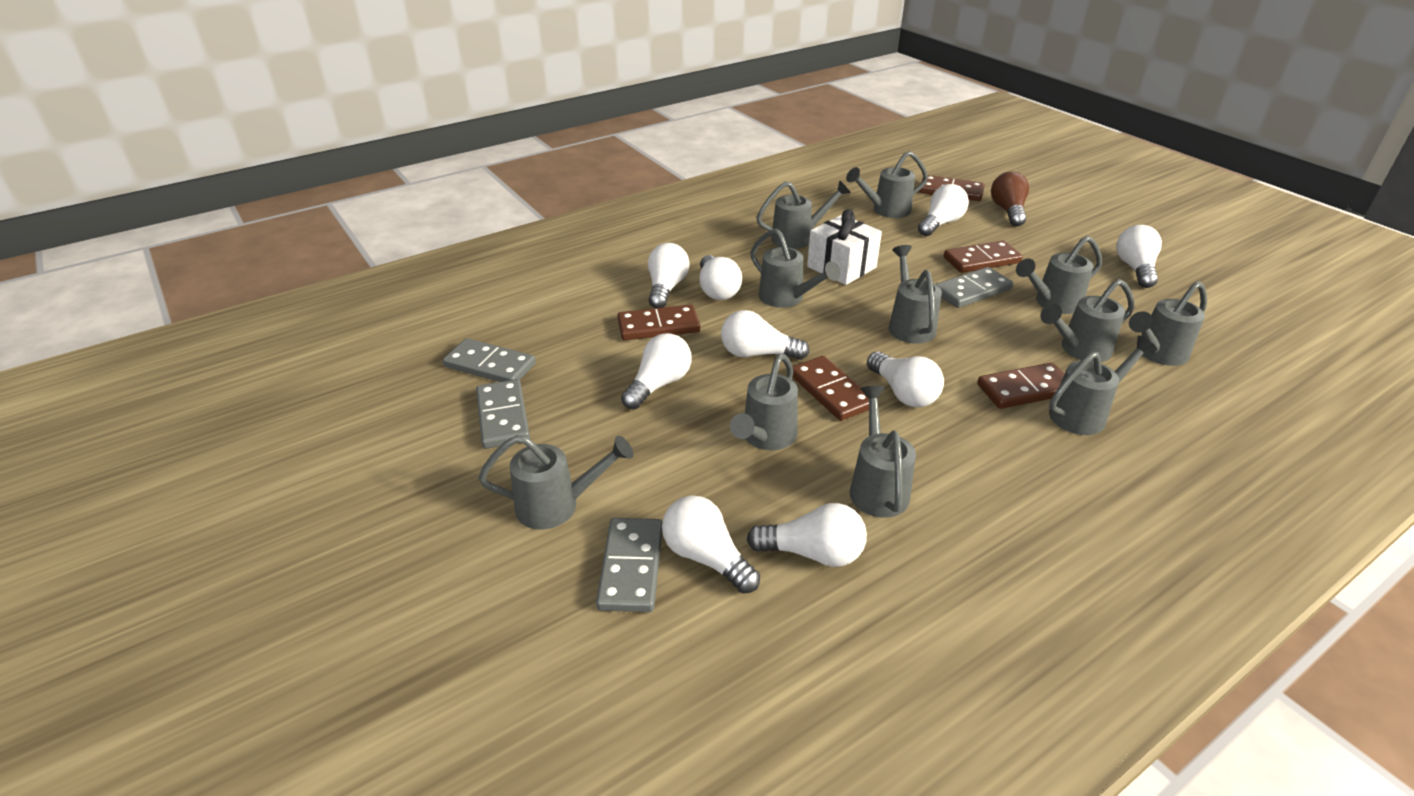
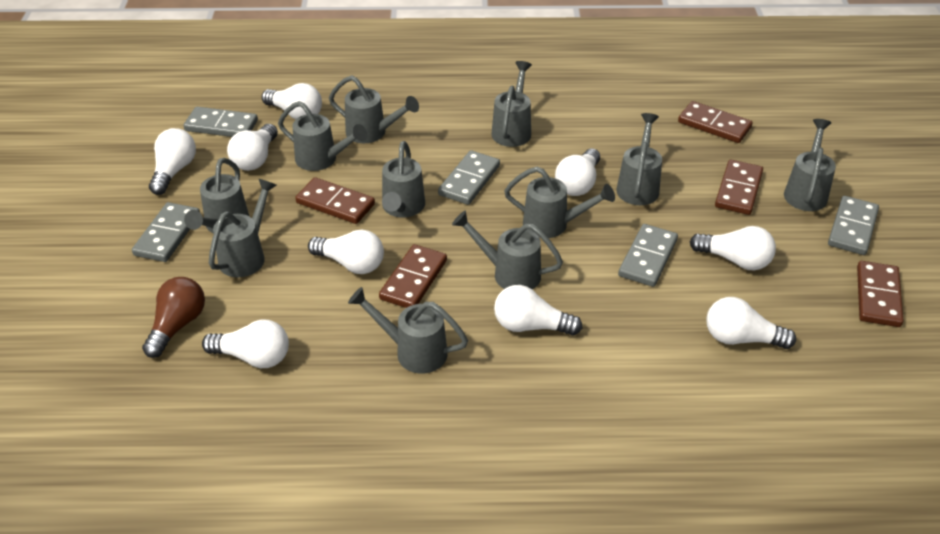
grey domino: 4 -> 5
white gift: 1 -> 0

